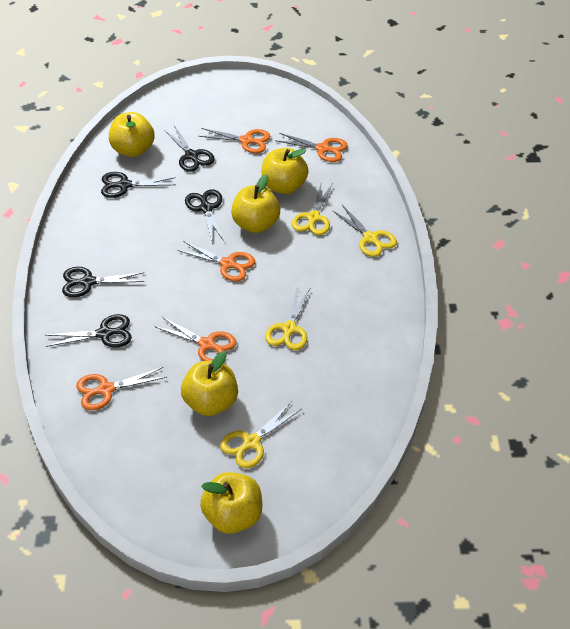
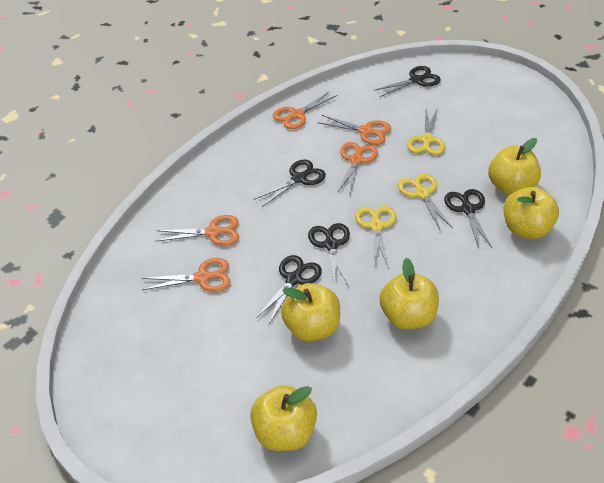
yellow scissors: 4 -> 3

